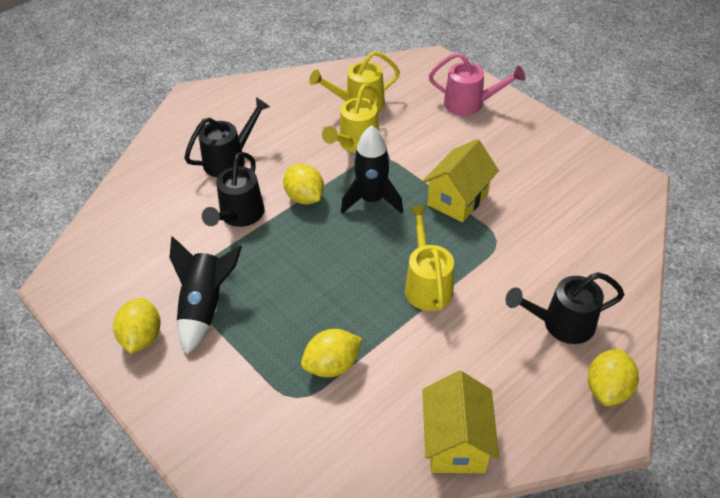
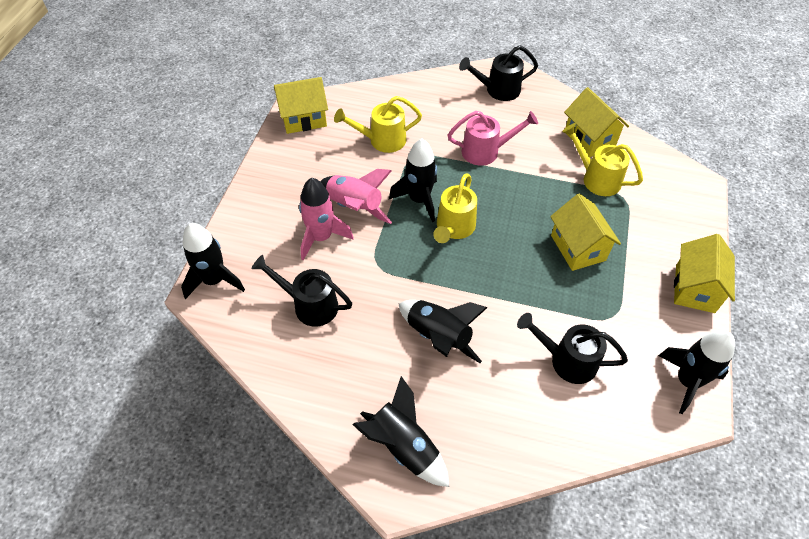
black rocket: 2 -> 5
pink rocket: 0 -> 2
yellow house: 2 -> 4
yellow lemon: 4 -> 0

